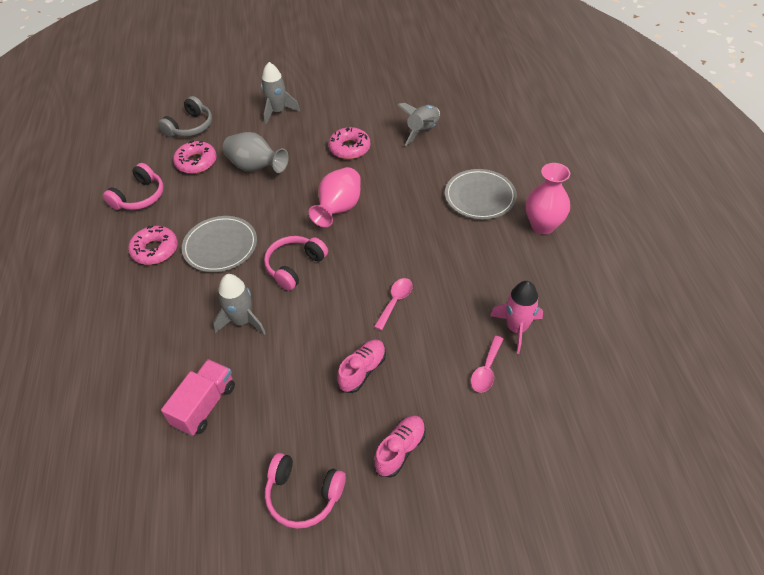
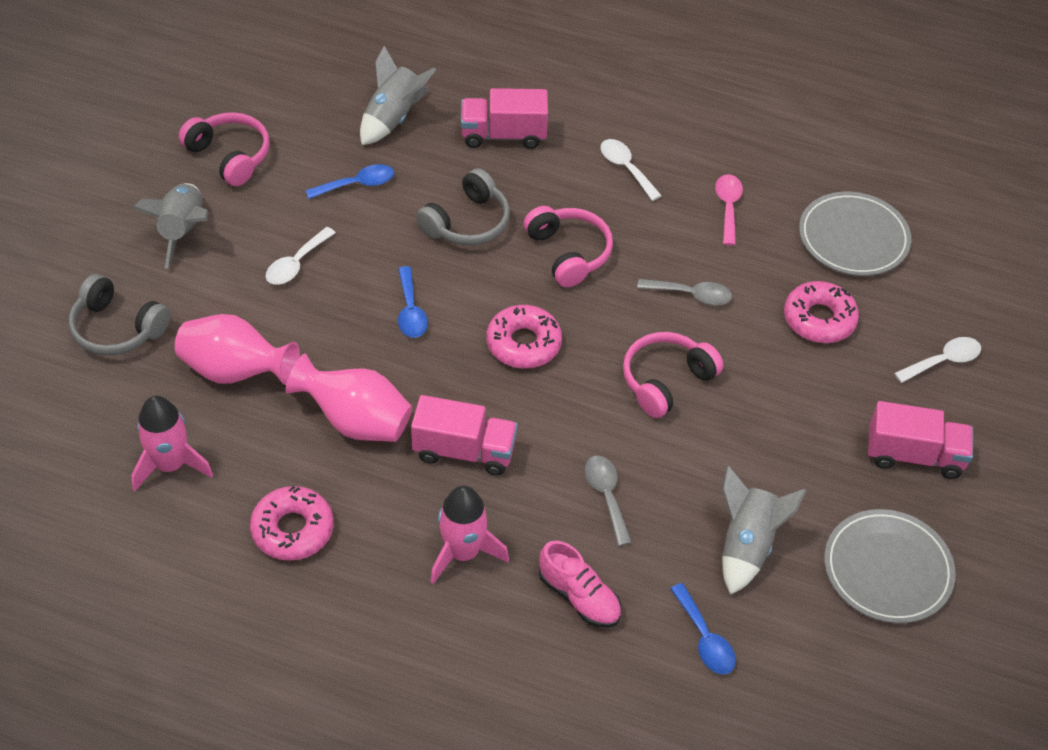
blue spoon: 0 -> 3
grey headphones: 1 -> 2
grey spoon: 0 -> 2
grey vase: 1 -> 0
pink rocket: 1 -> 2
pink shoe: 2 -> 1
pink spoon: 2 -> 1
pink truck: 1 -> 3
white spoon: 0 -> 3

